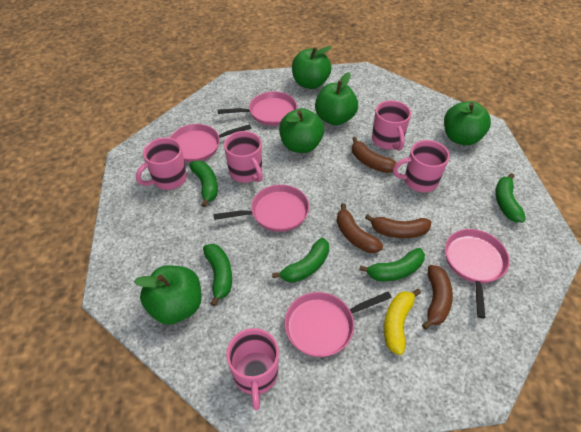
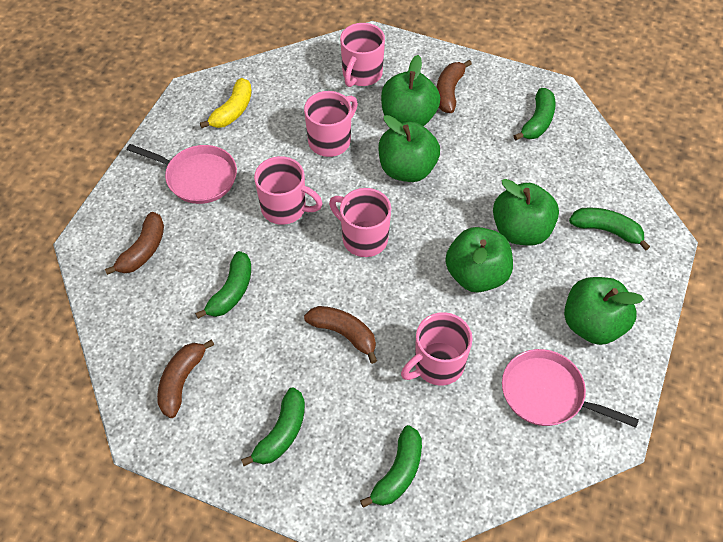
pink pan: 5 -> 2

